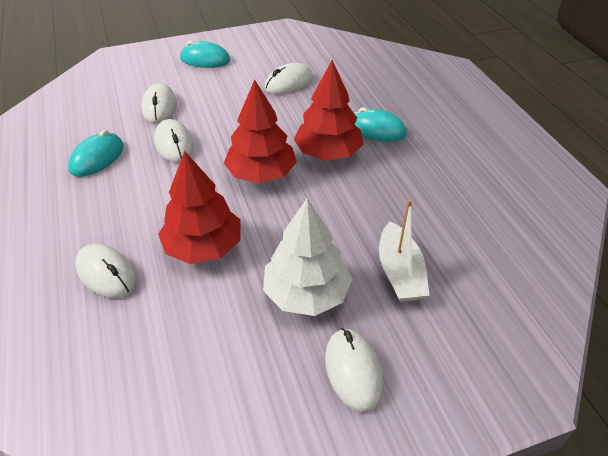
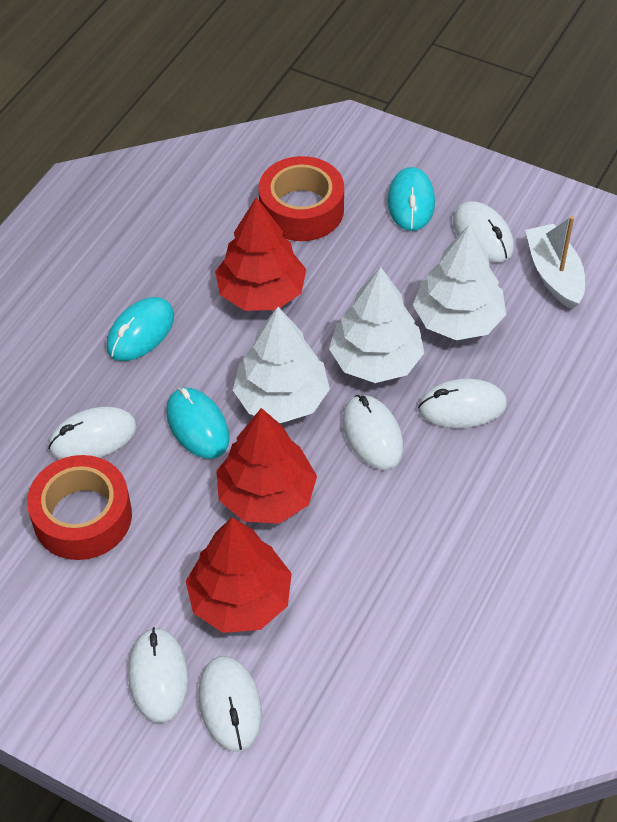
red tape: 0 -> 2
white mouse: 5 -> 6
white tree: 1 -> 3

